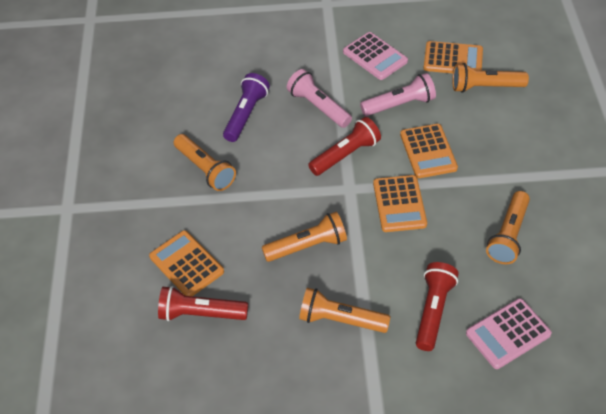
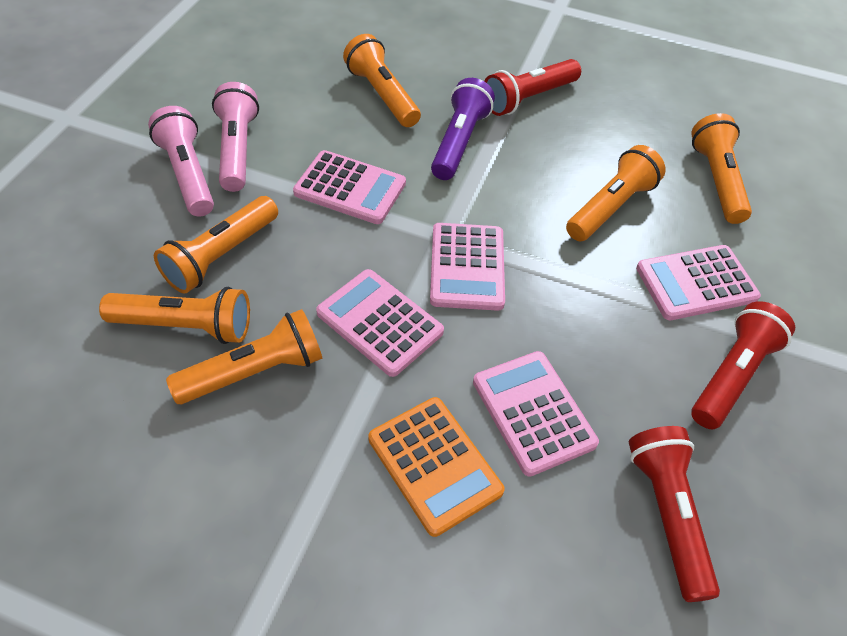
orange calculator: 4 -> 1
orange flashlight: 5 -> 6
pink calculator: 2 -> 5

